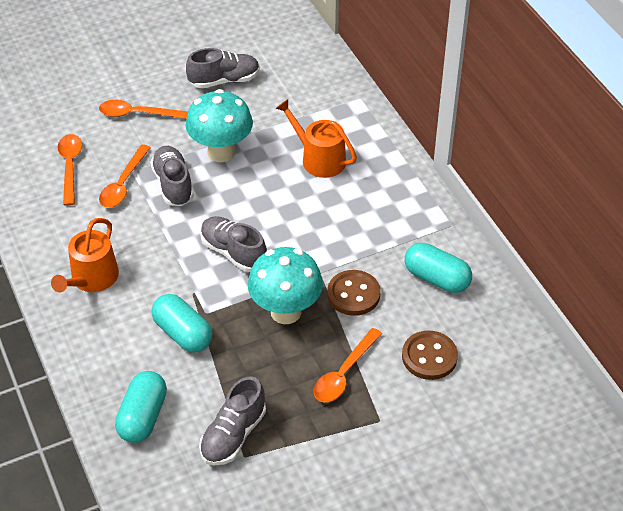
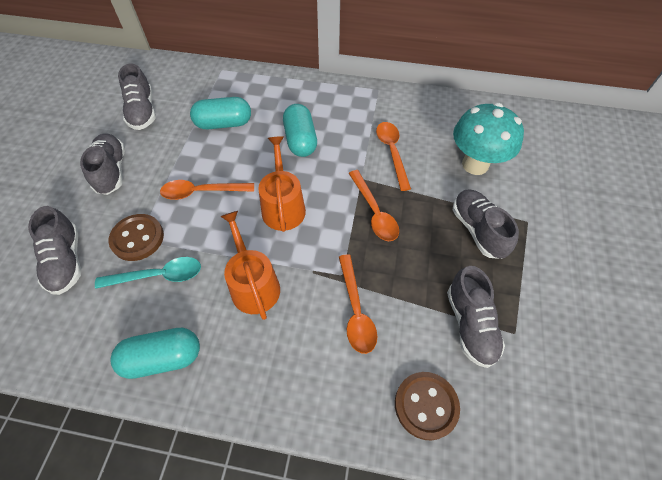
grey shoe: 4 -> 5
turquoise mushroom: 2 -> 1
turquoise spoon: 0 -> 1

